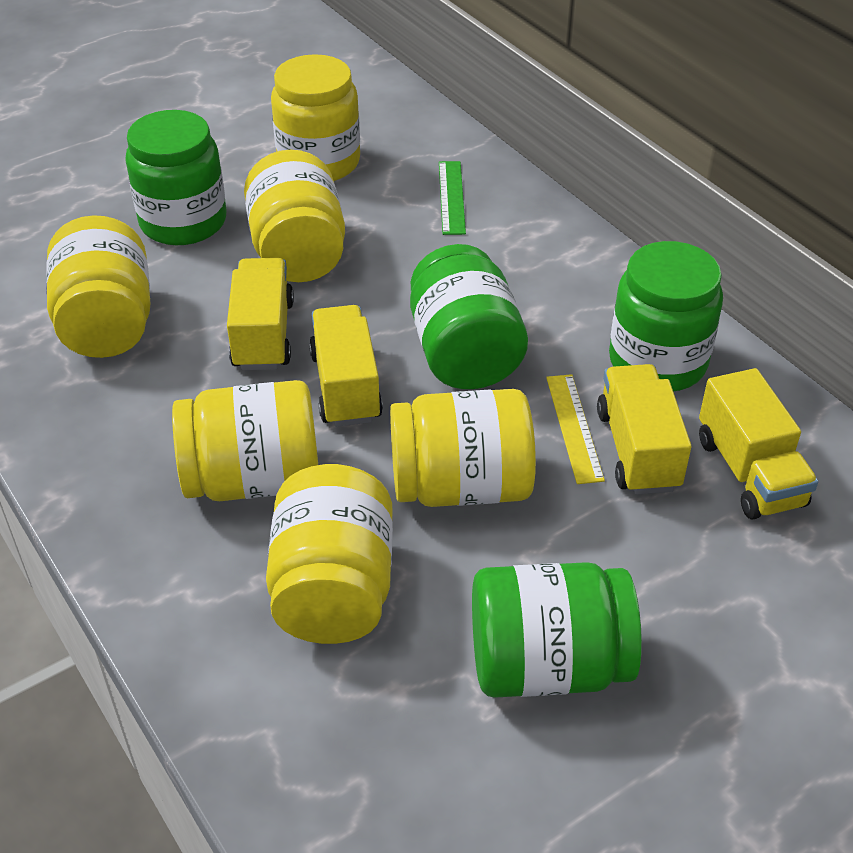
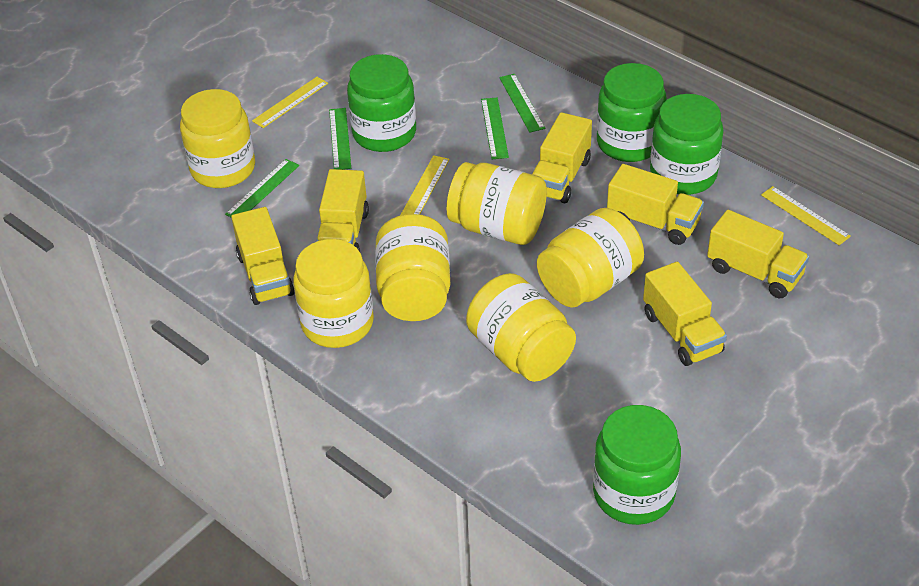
green ruler: 1 -> 4
yellow ruler: 1 -> 3
yellow truck: 4 -> 6

